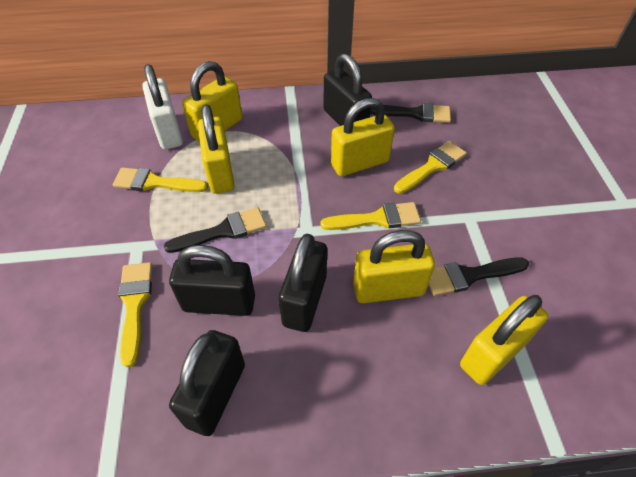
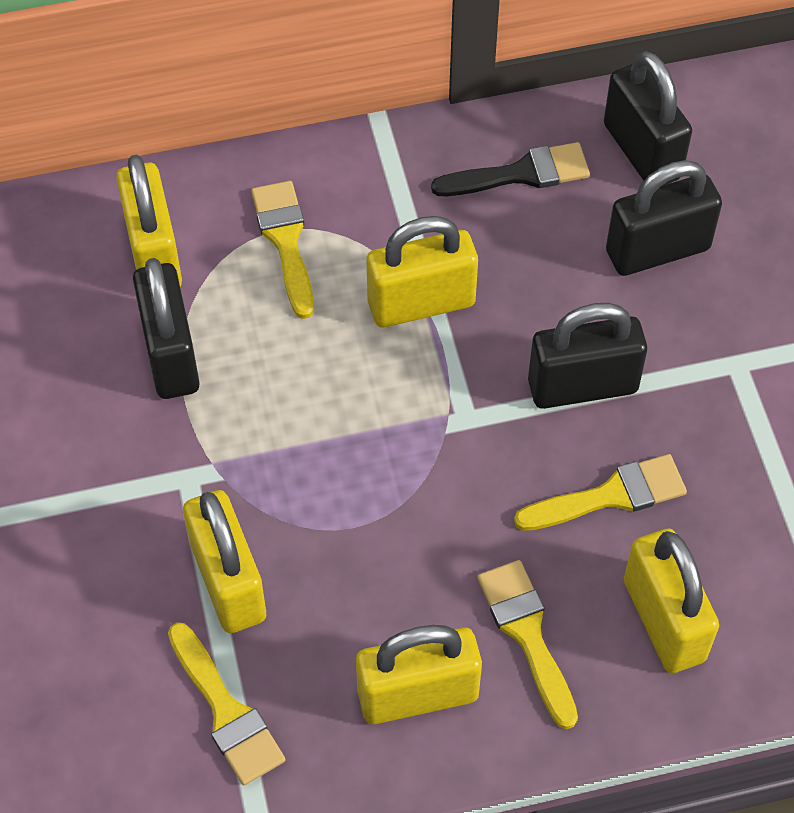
black brush: 3 -> 1
white padlock: 1 -> 0

